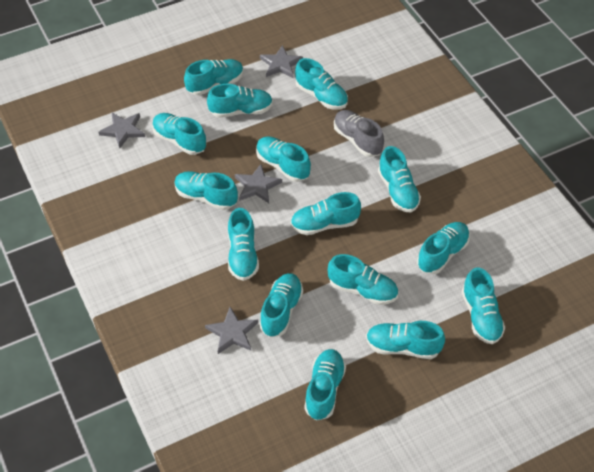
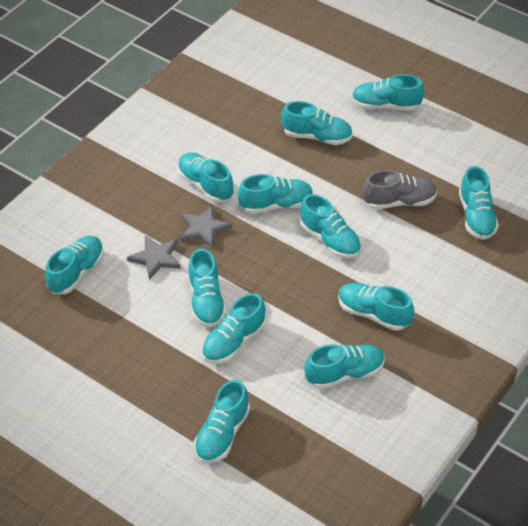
grey star: 4 -> 2
turquoise shoe: 15 -> 12

